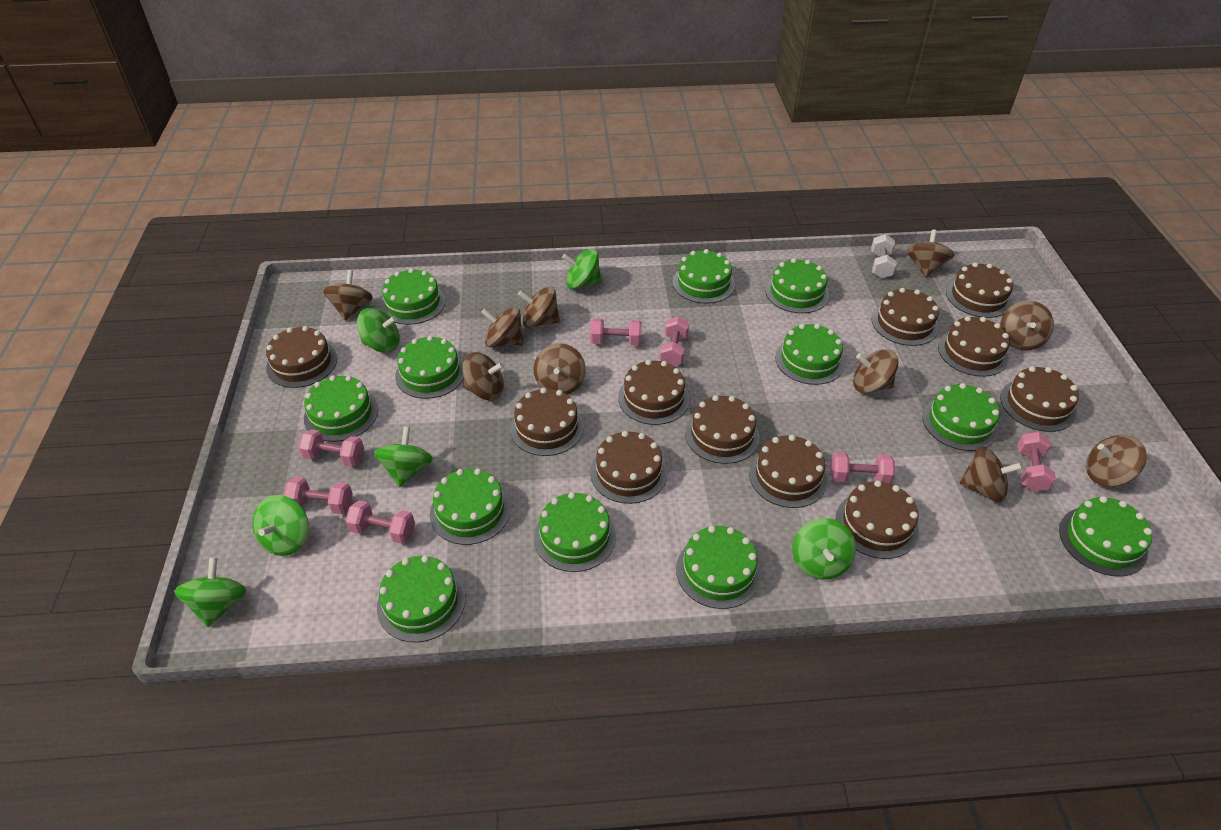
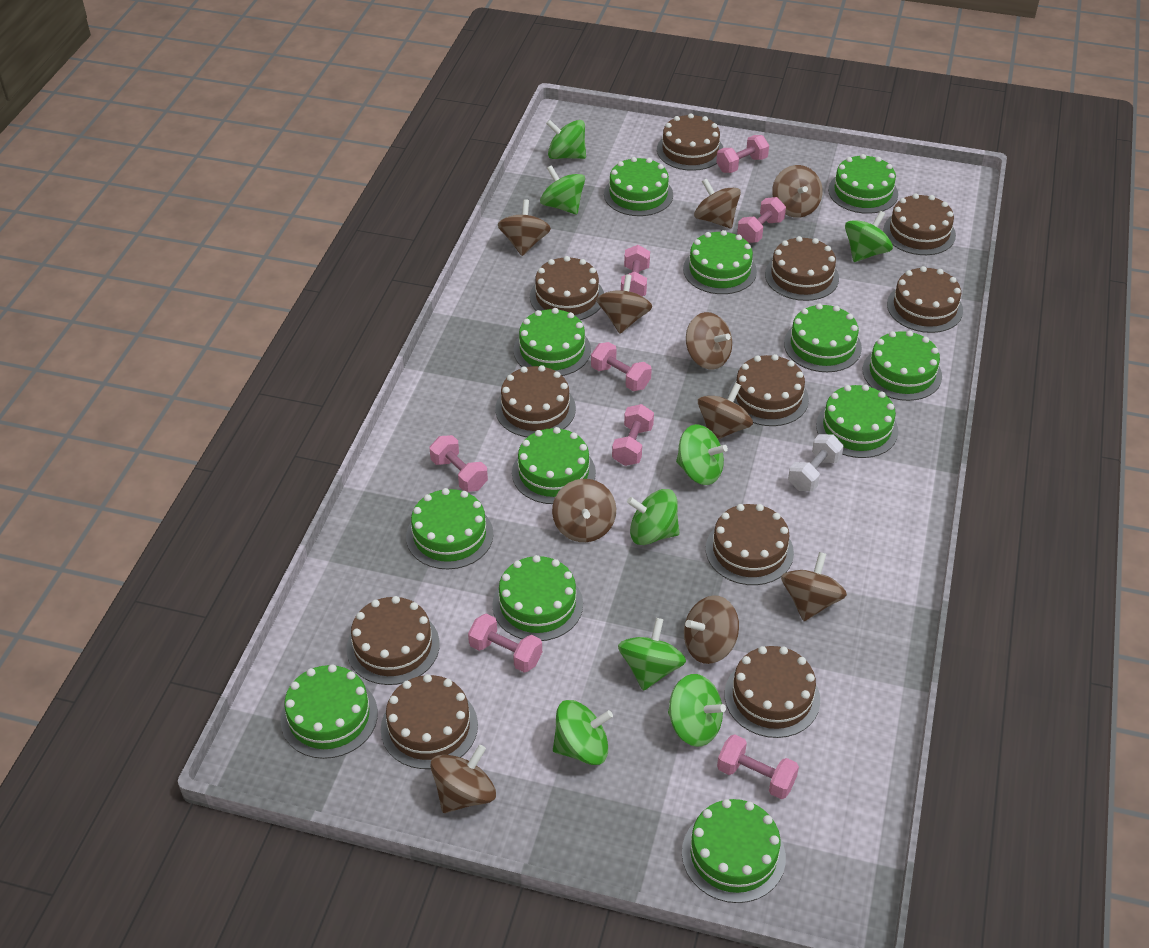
green spinning top: 6 -> 8
pink dumbbell: 7 -> 8

